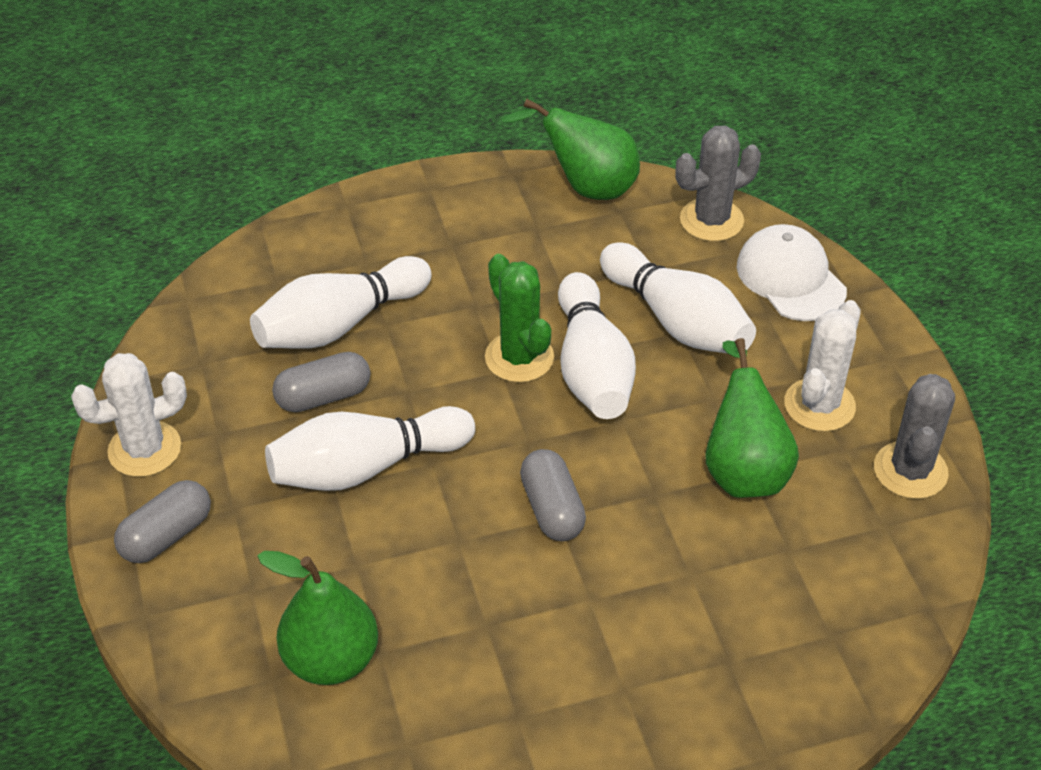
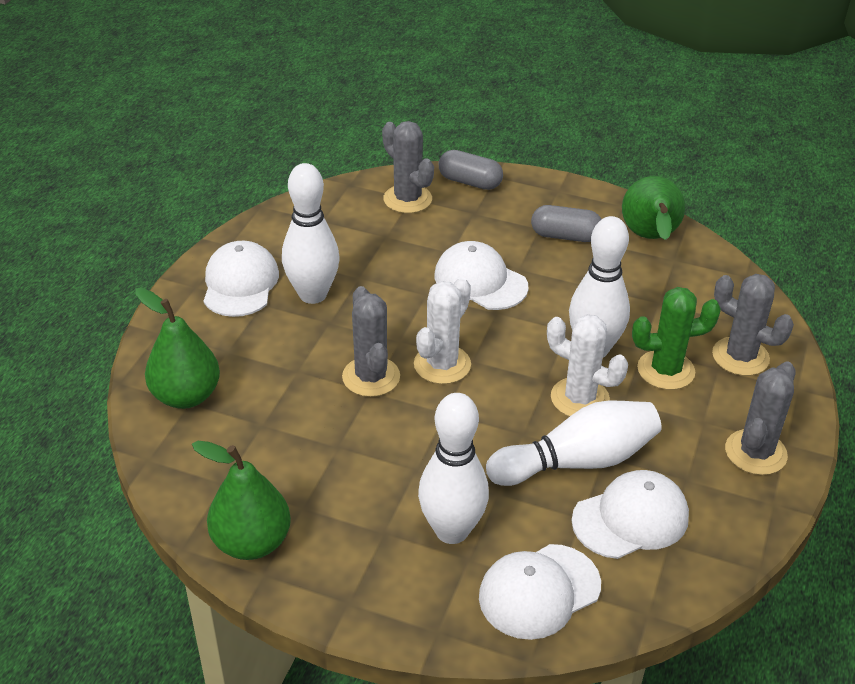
grey cactus: 2 -> 4
grey capsule: 3 -> 2
white cap: 1 -> 4

